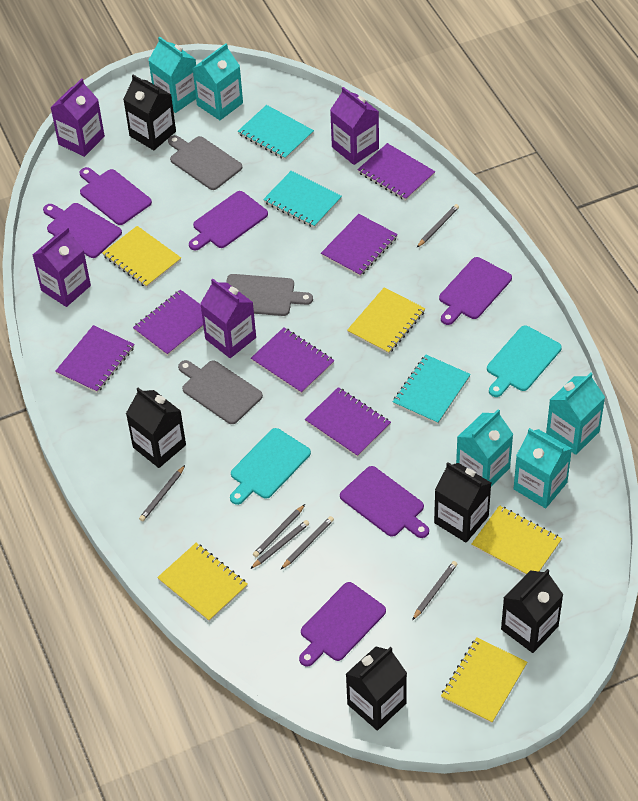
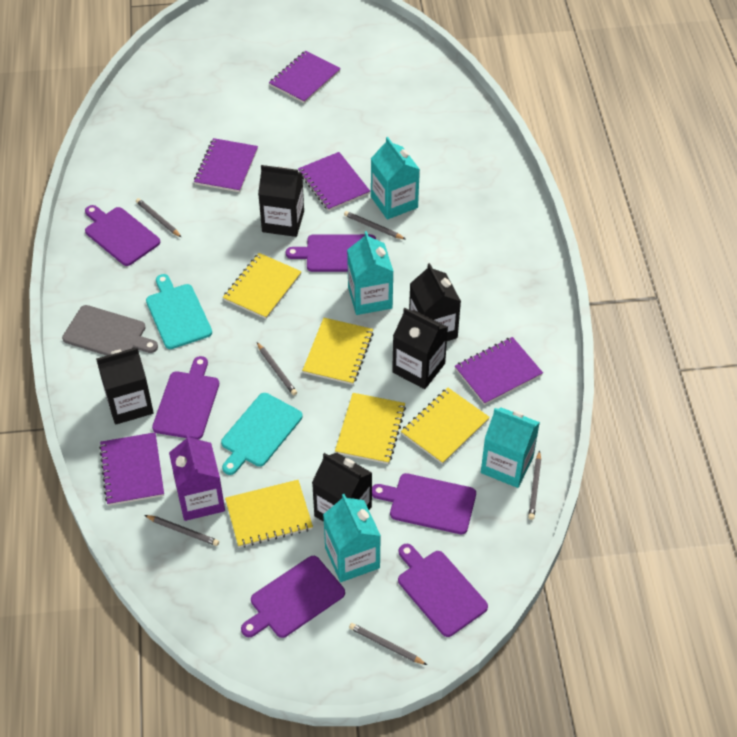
grey cutting board: 3 -> 1
purple carton: 4 -> 1
purple notebook: 6 -> 5
turquoise carton: 5 -> 4
turquoise notebook: 3 -> 0

